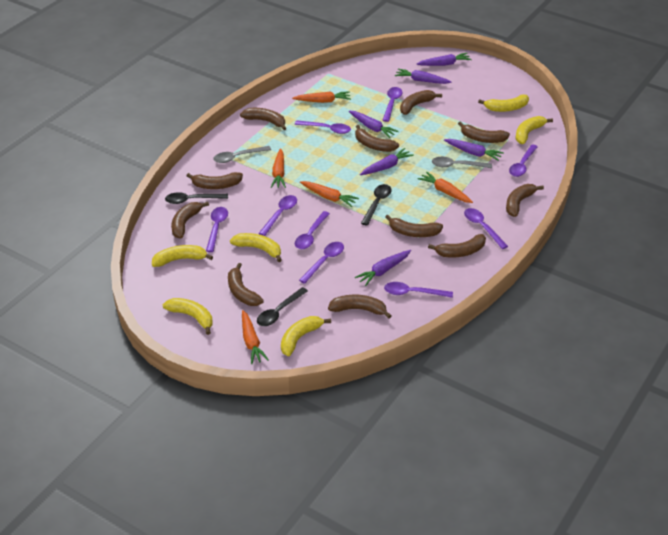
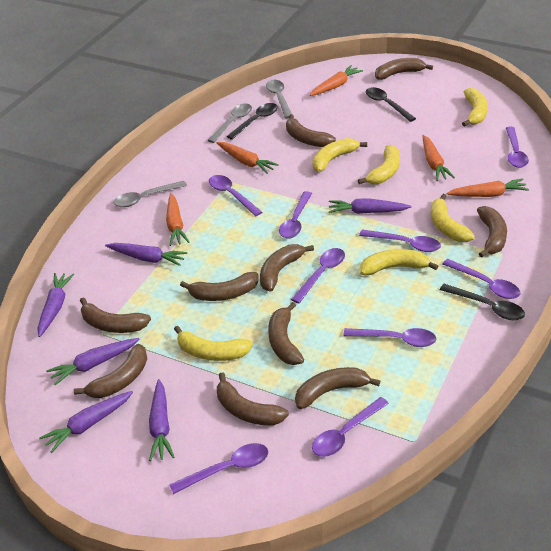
brown banana: 11 -> 10
grey spoon: 2 -> 3

